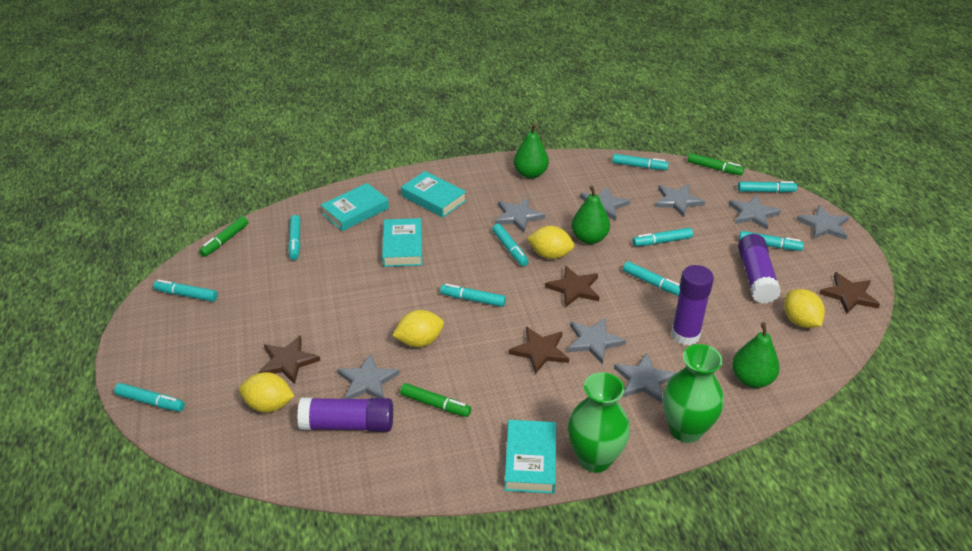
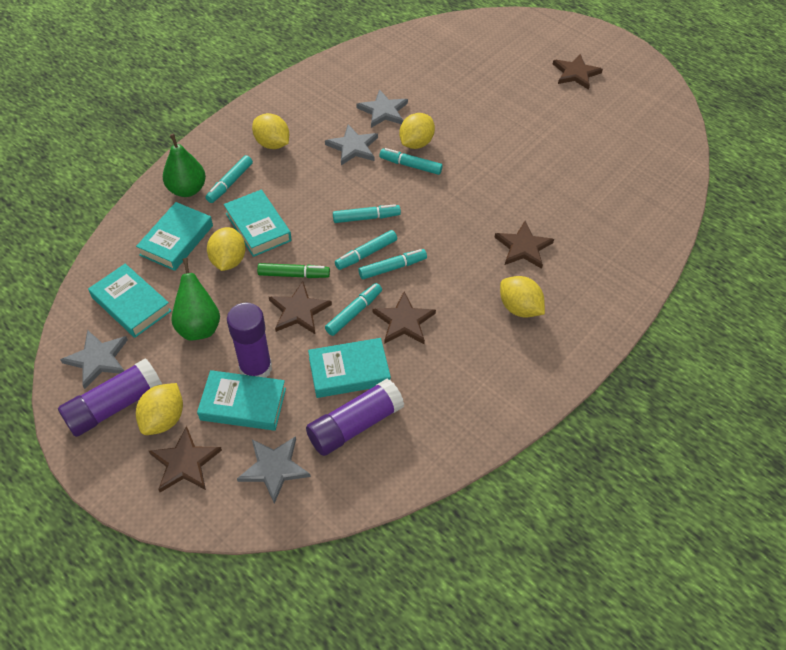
brown star: 4 -> 5
green marker: 3 -> 1
green pear: 3 -> 2
green vase: 2 -> 0
grey star: 8 -> 4
turquoise book: 4 -> 5
turquoise marker: 10 -> 6
yellow lemon: 4 -> 5

